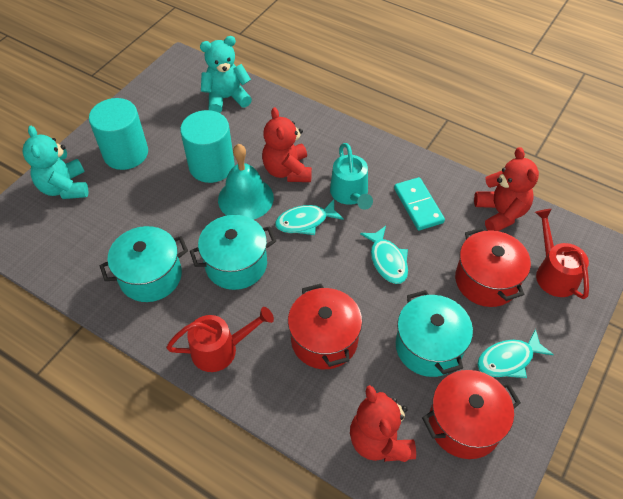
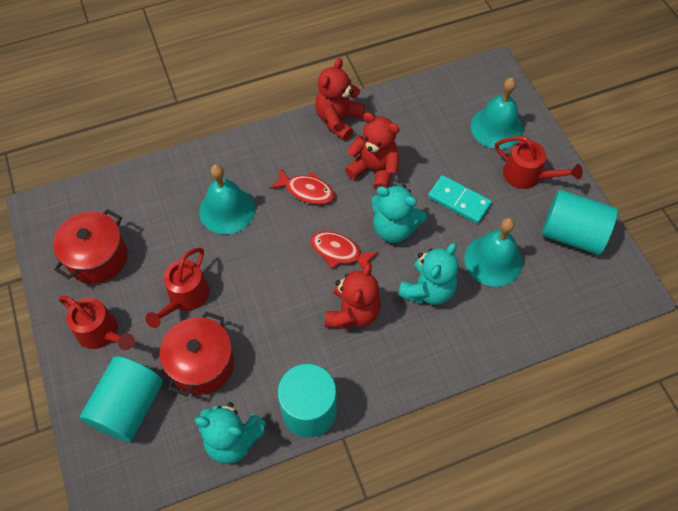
red fish: 0 -> 2
red pot: 3 -> 2
red watering can: 2 -> 3
turquoise bell: 1 -> 3
turquoise cylinder: 2 -> 3
turquoise fish: 3 -> 0
turquoise pot: 3 -> 0
turquoise teddy bear: 2 -> 3
turquoise watering can: 1 -> 0

